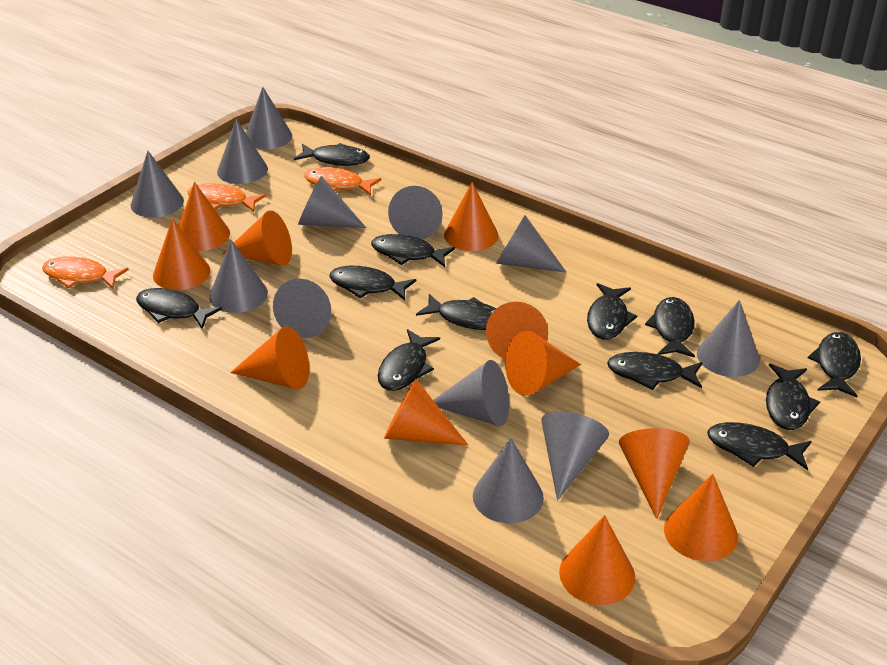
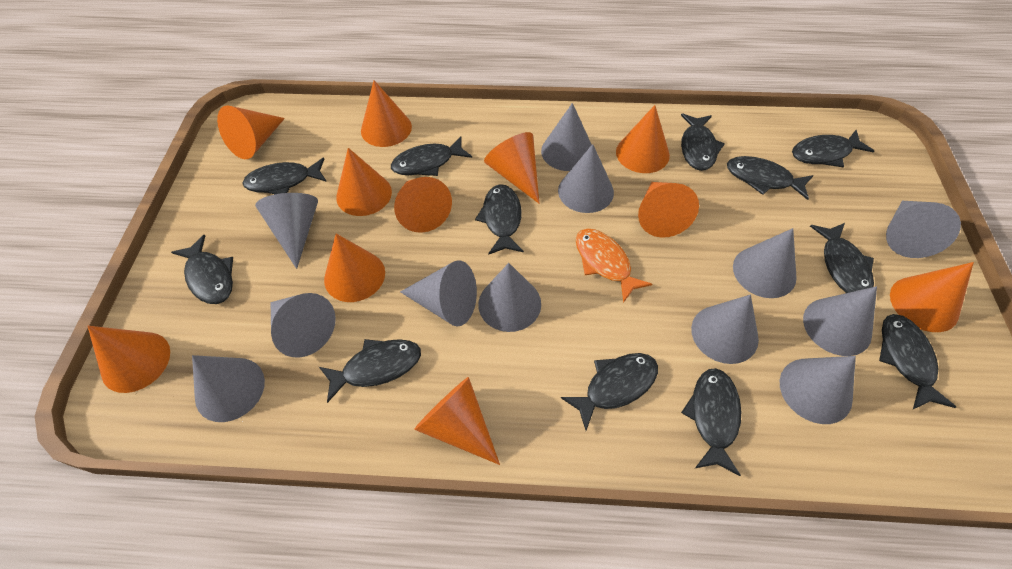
orange fish: 3 -> 1

